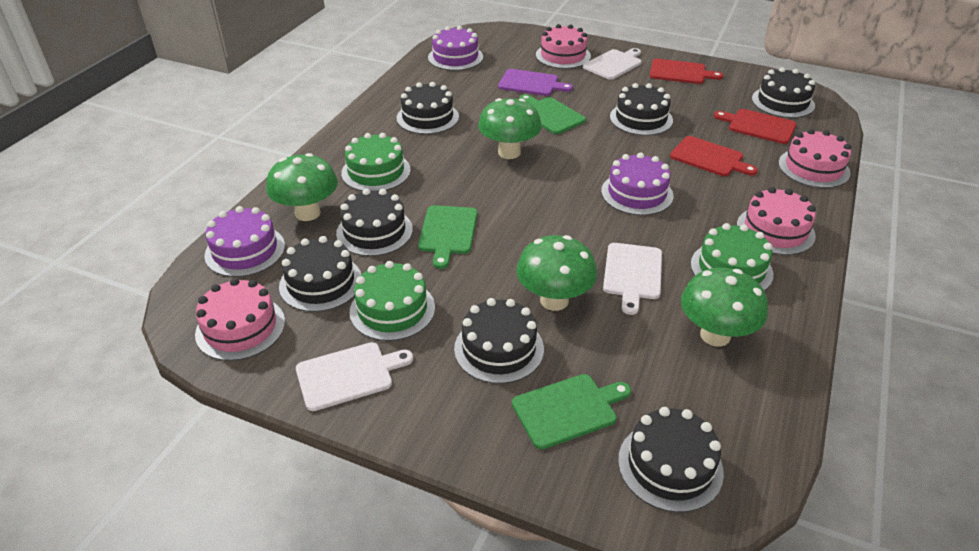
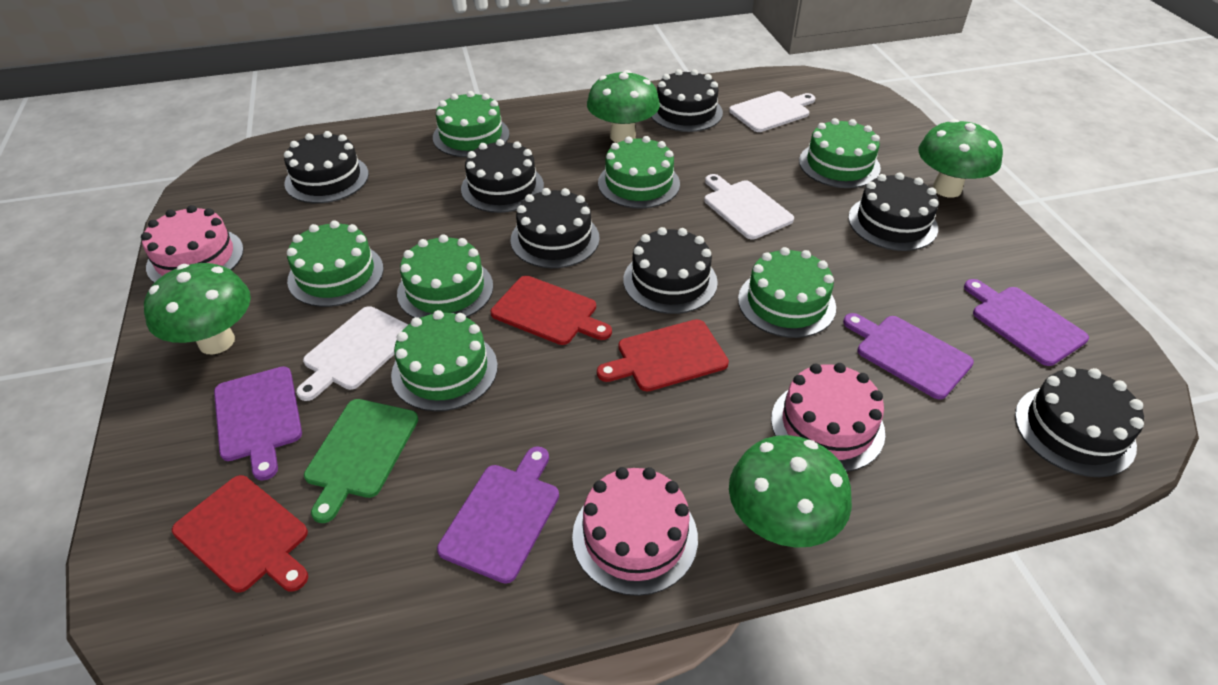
green cake: 3 -> 7
green cutting board: 3 -> 1
pink cake: 4 -> 3
purple cake: 3 -> 0
purple cutting board: 1 -> 4

